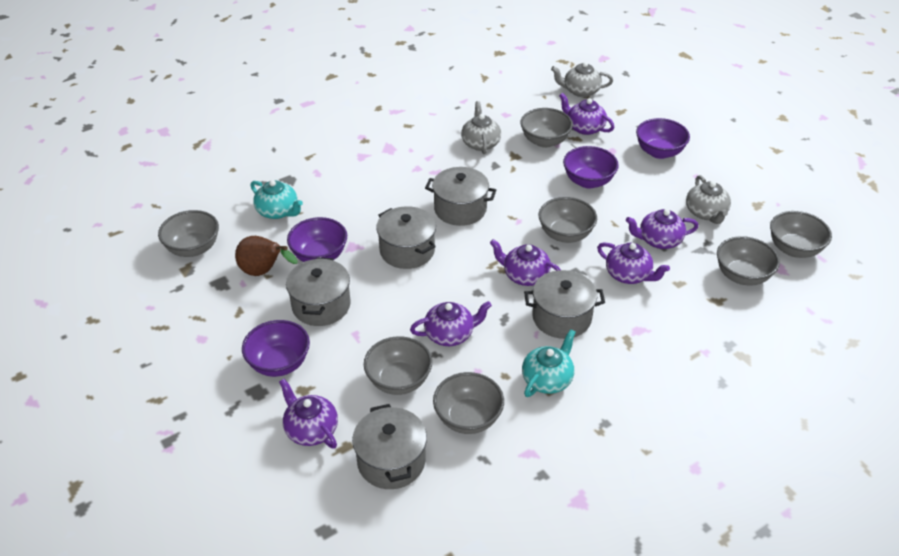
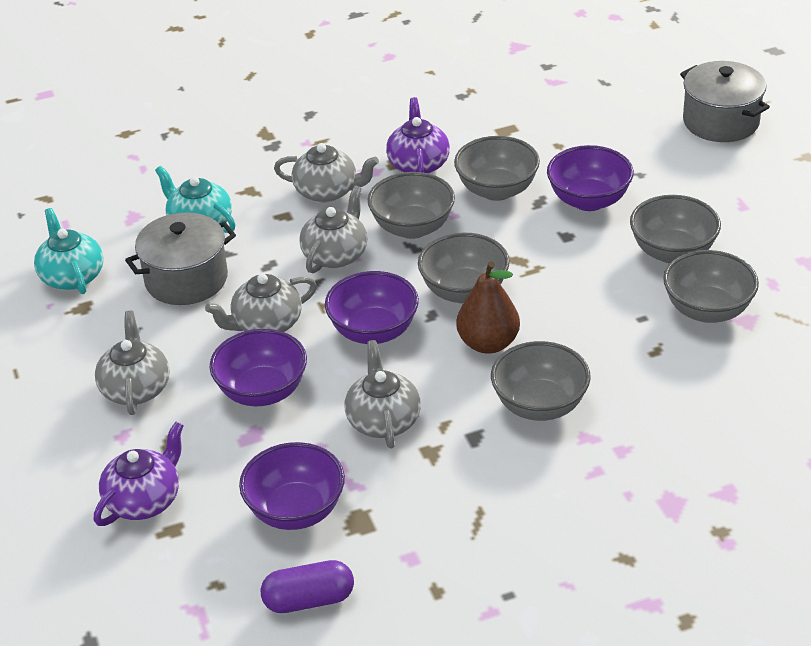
grey bowl: 7 -> 6
grey pot: 5 -> 2
grey teapot: 3 -> 5
purple capsule: 0 -> 1
purple teapot: 6 -> 2

